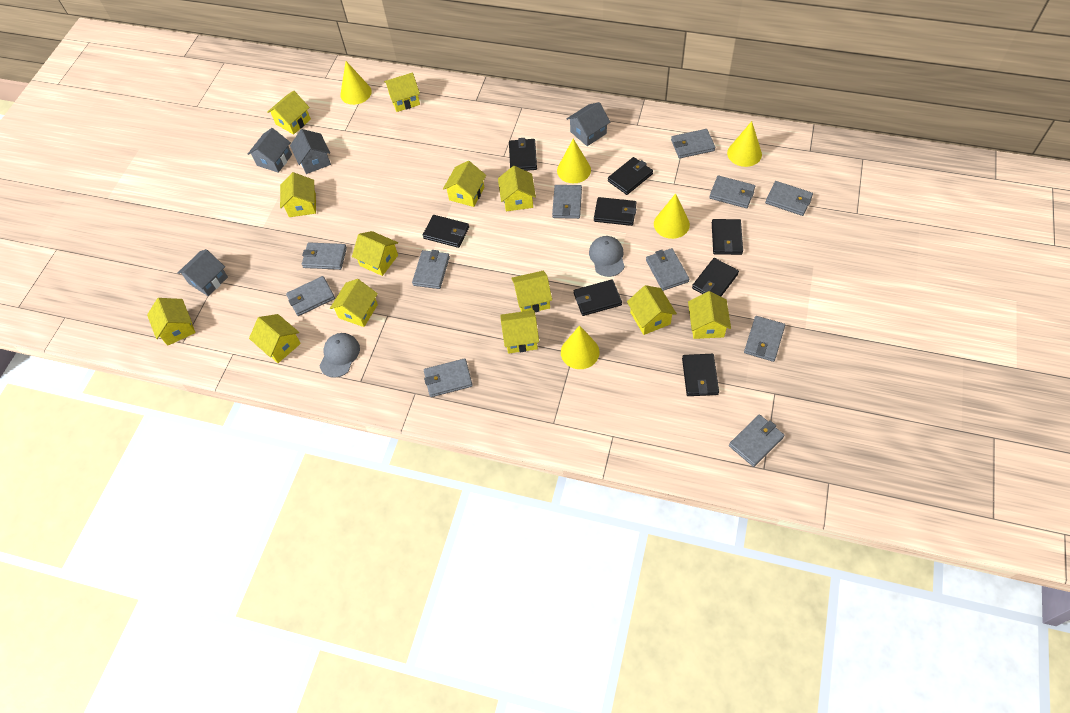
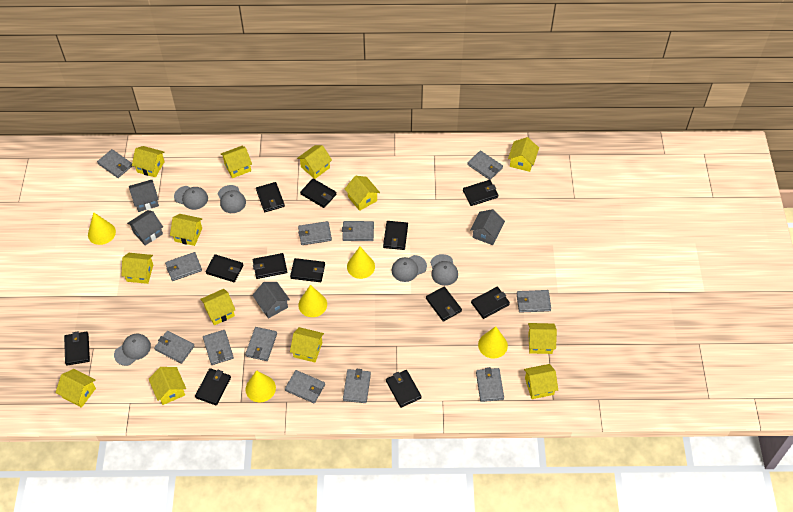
black wallet: 8 -> 12
grey cap: 2 -> 5
grey wallet: 11 -> 12

